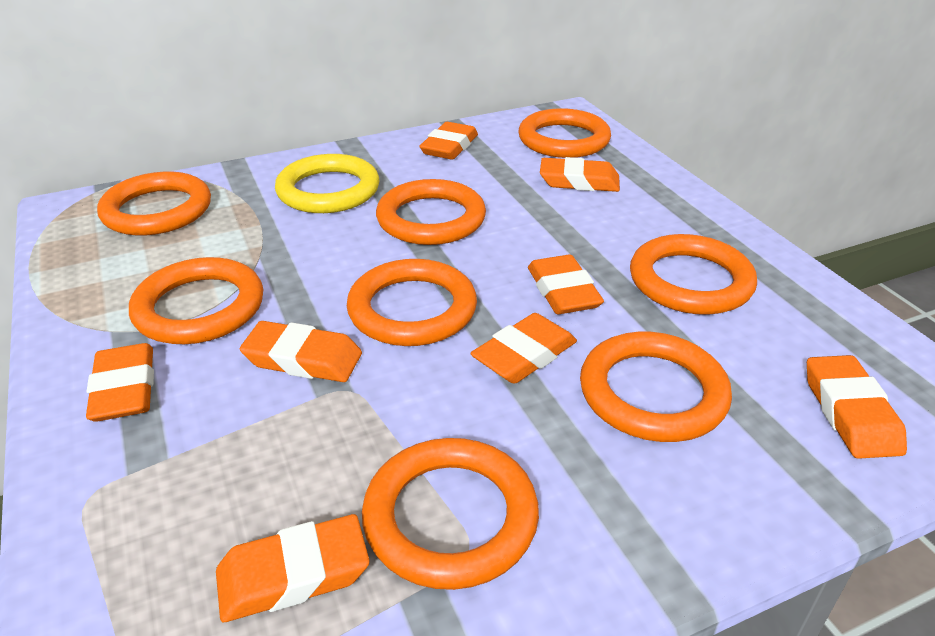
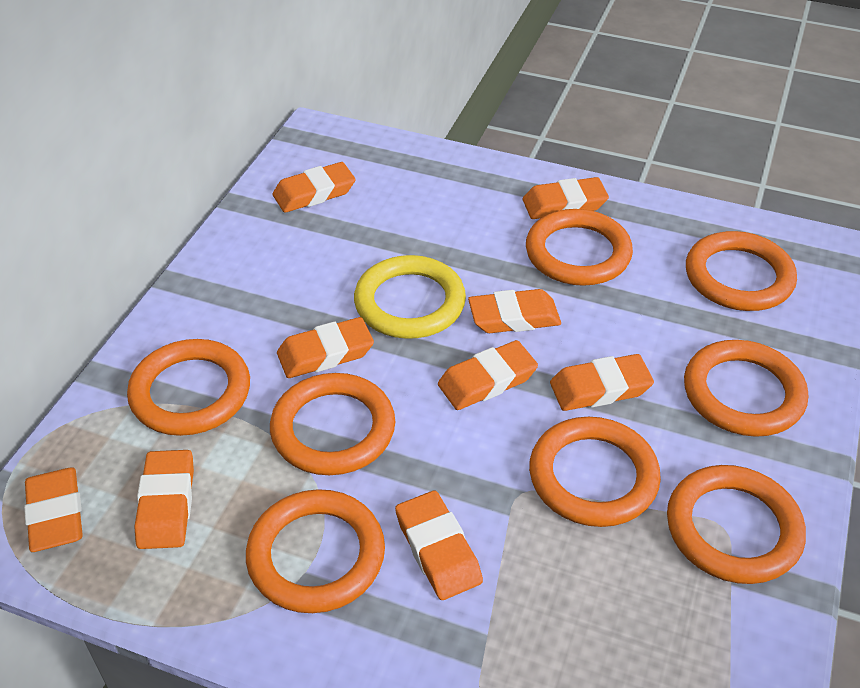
orange eraser: 8 -> 9

